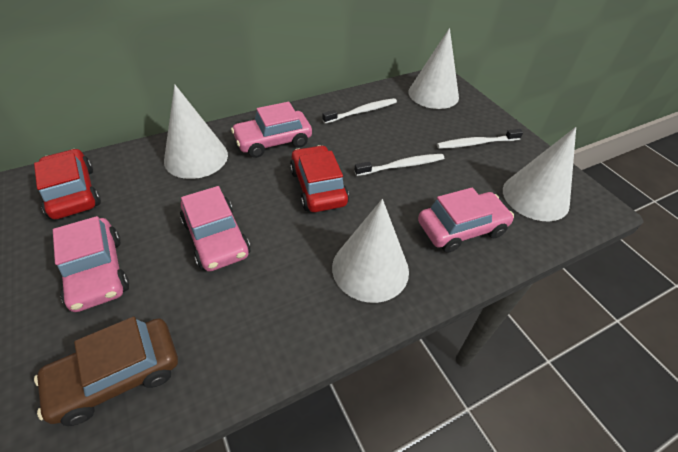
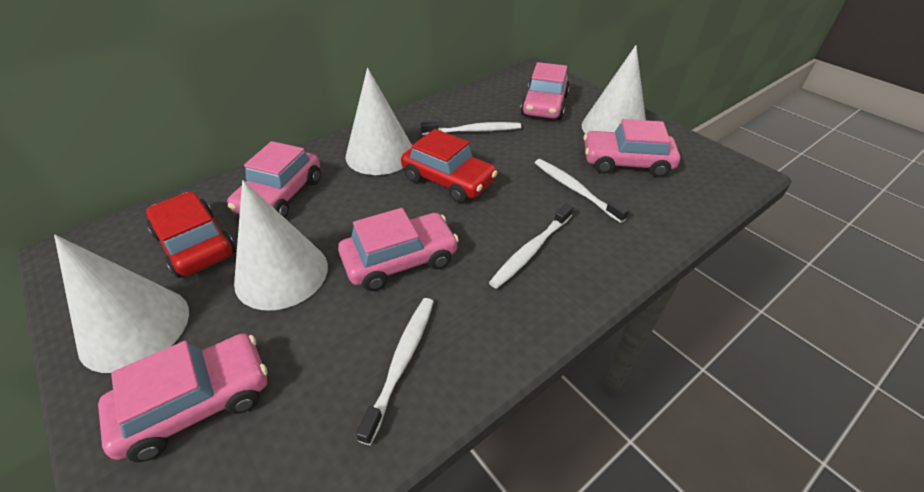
brown car: 1 -> 0
pink car: 4 -> 5
white toothbrush: 3 -> 4

